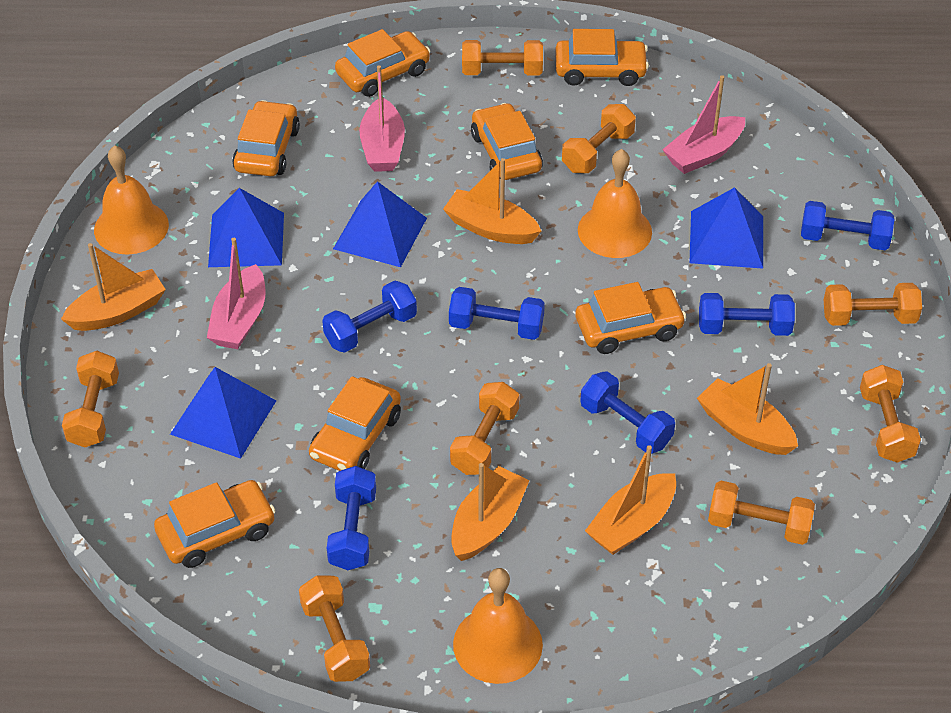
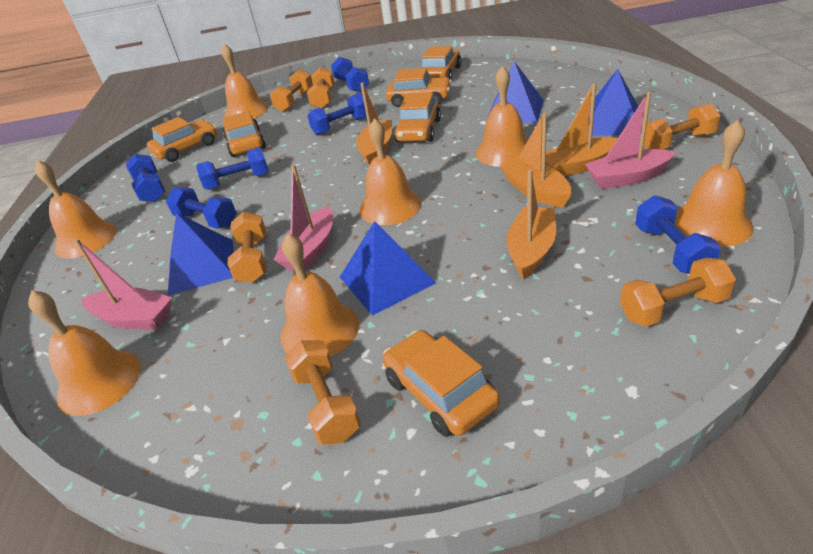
orange bell: 3 -> 7
orange boat: 5 -> 4
orange car: 7 -> 6
orange dumbbell: 8 -> 6

